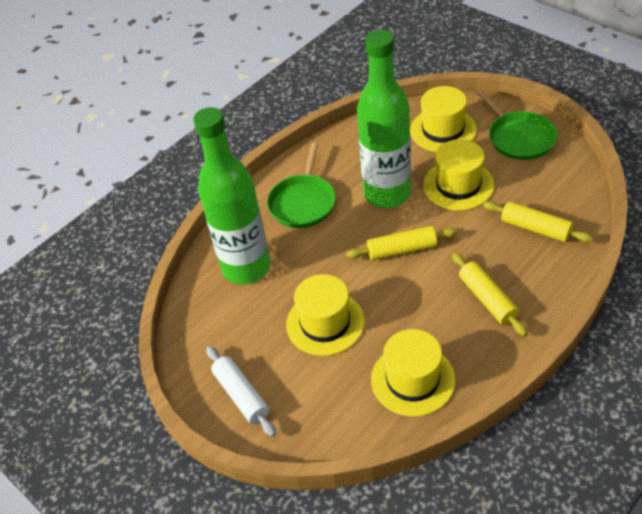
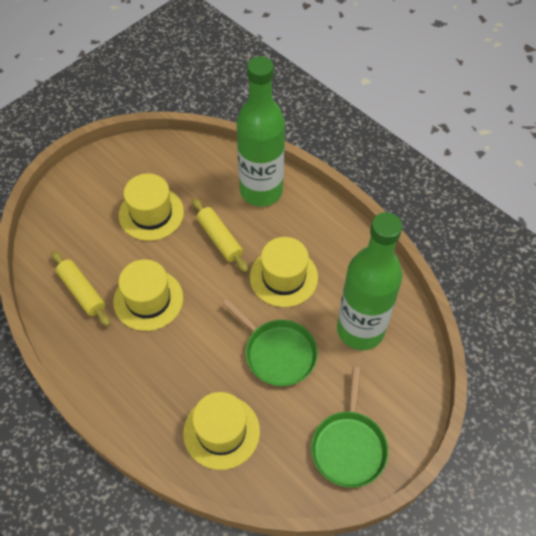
white rolling pin: 1 -> 0
yellow rolling pin: 3 -> 2

